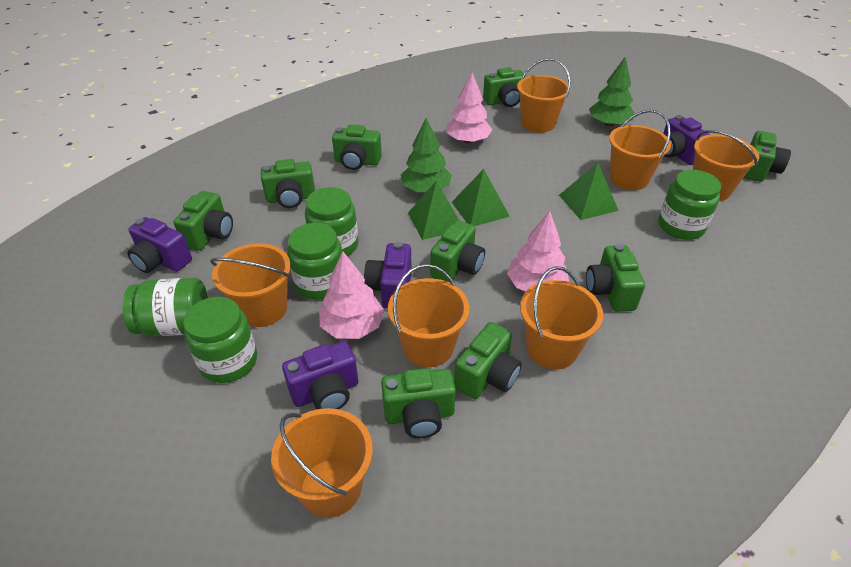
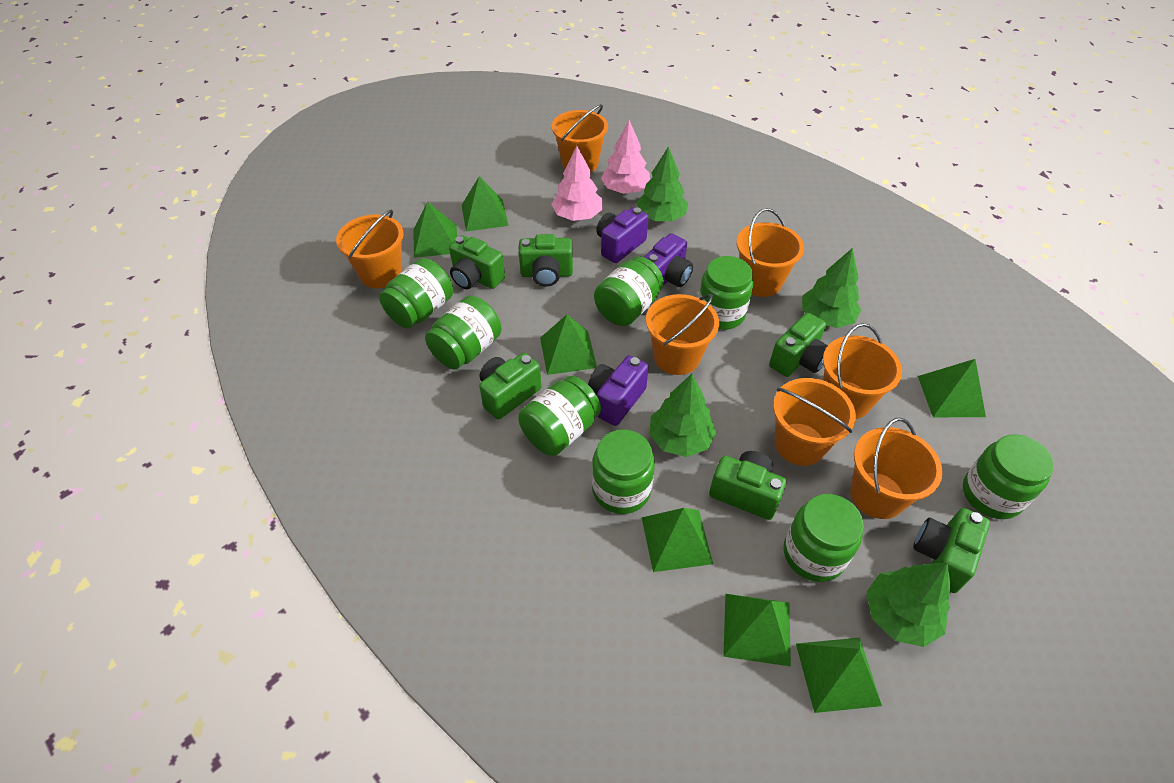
green camera: 9 -> 6
green jar: 5 -> 8
green pyramid: 3 -> 7
green tree: 2 -> 4
pink tree: 3 -> 2
purple camera: 4 -> 3

